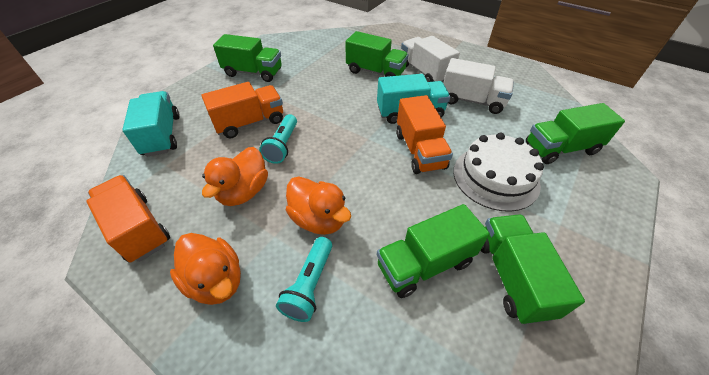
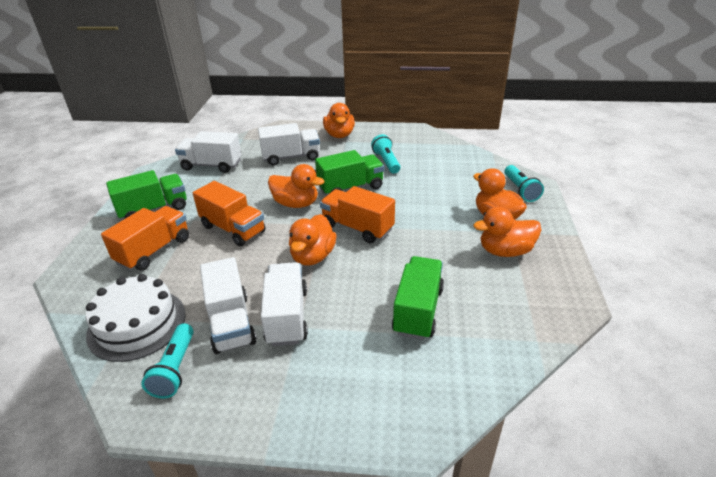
green truck: 5 -> 3
orange duck: 3 -> 5
turquoise flashlight: 2 -> 3
turquoise truck: 2 -> 0
white truck: 2 -> 4

